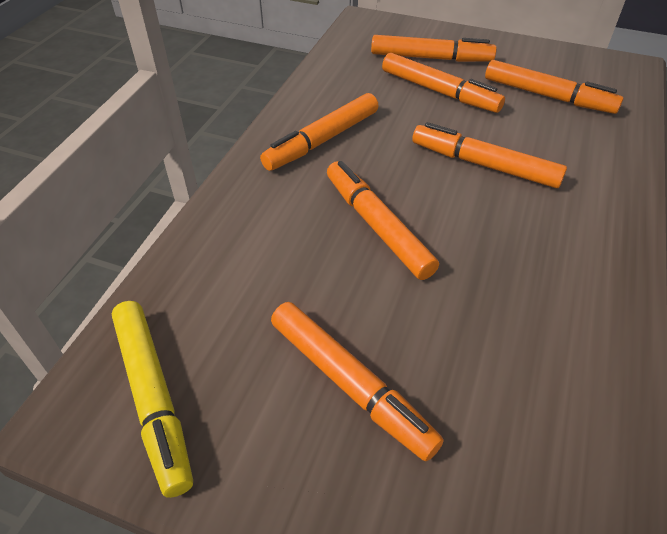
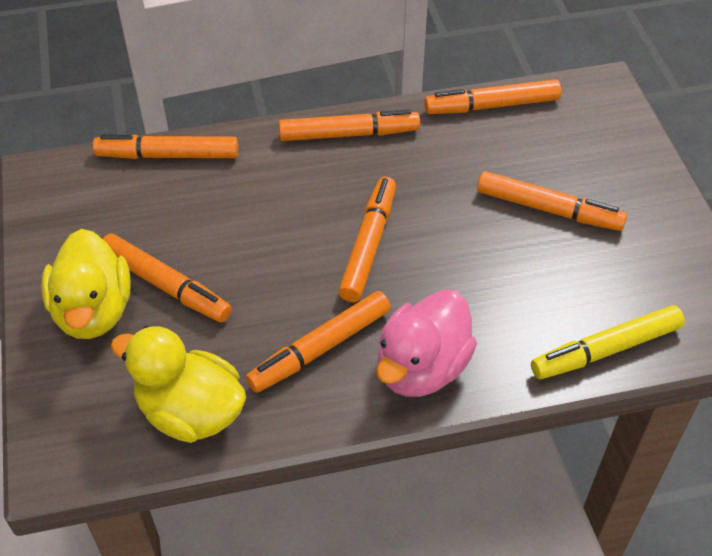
pink duck: 0 -> 1
yellow duck: 0 -> 2

